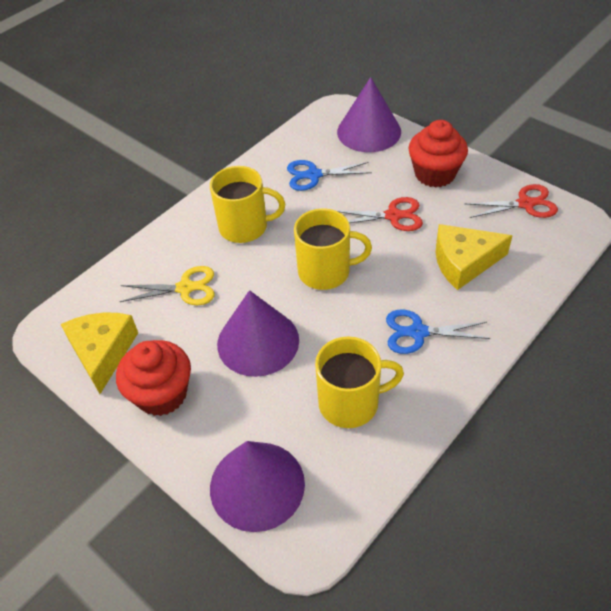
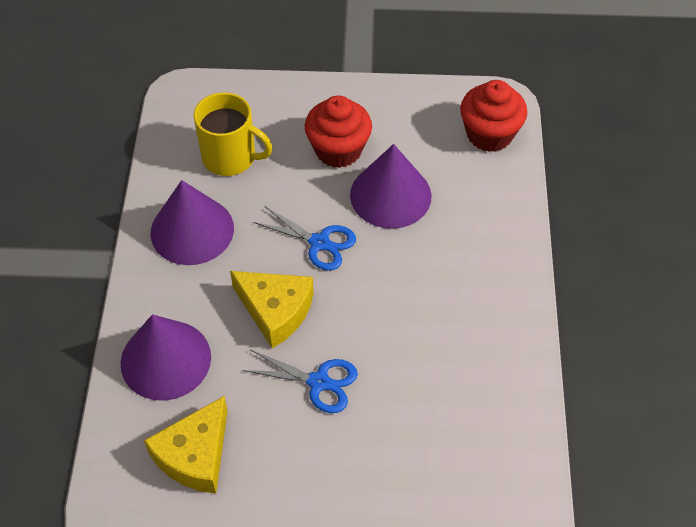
red scissors: 2 -> 0
yellow mug: 3 -> 1
yellow scissors: 1 -> 0

